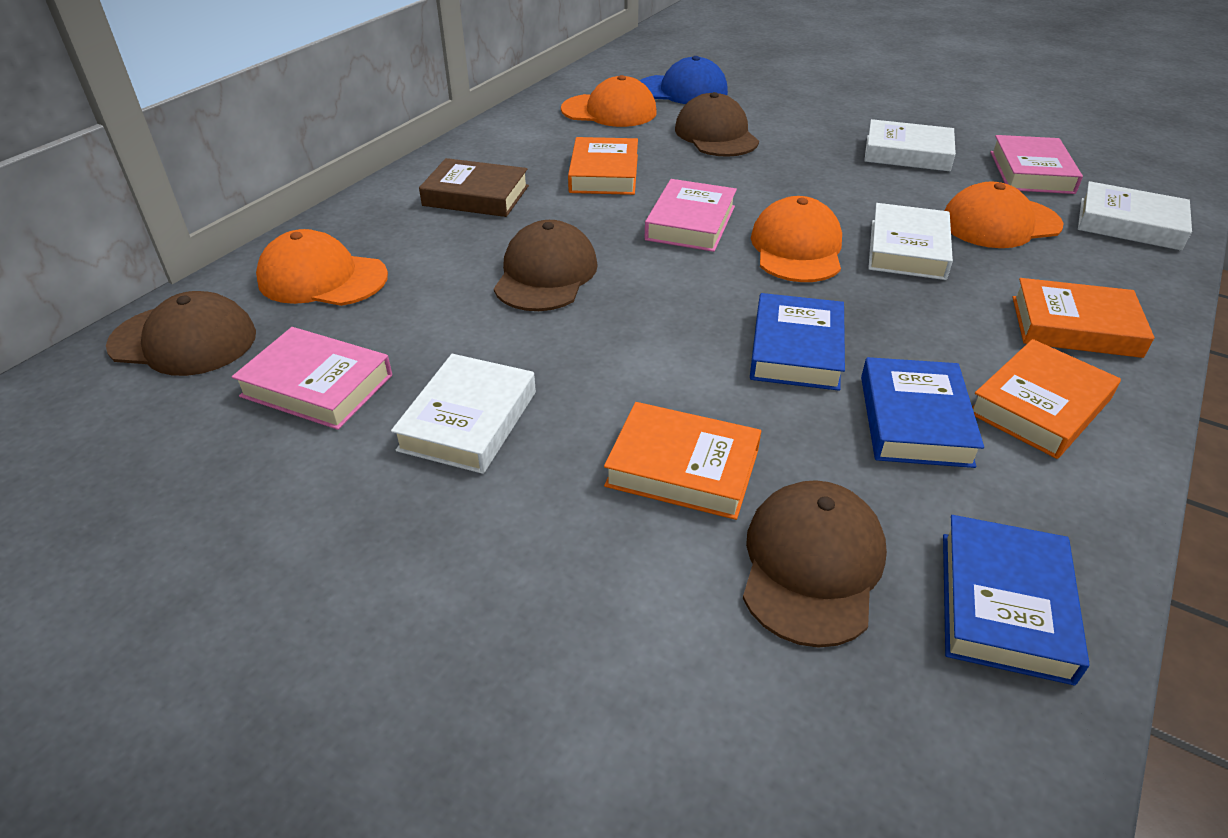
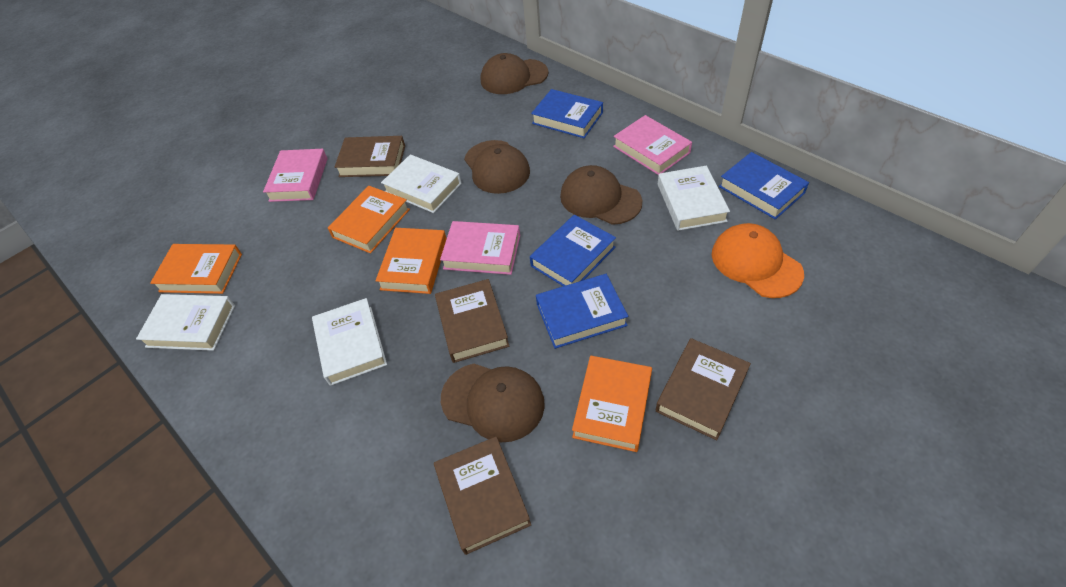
blue book: 3 -> 4
blue cap: 1 -> 0
brown book: 1 -> 4
orange cap: 4 -> 1

